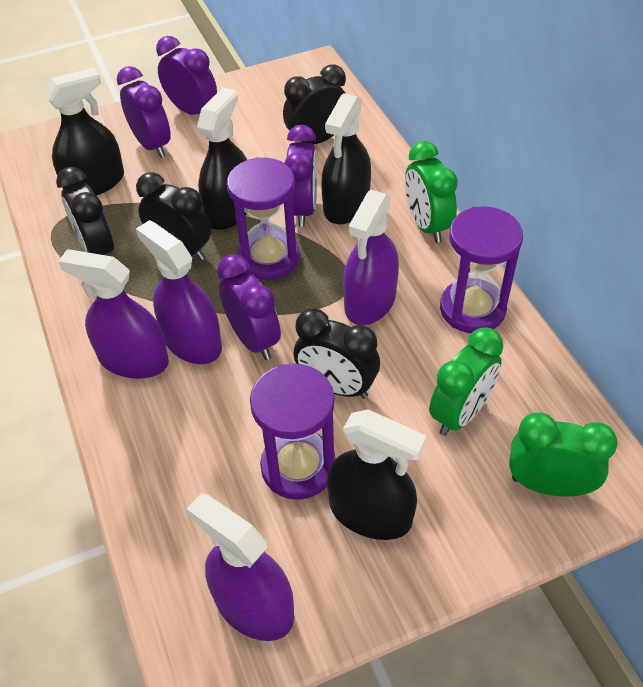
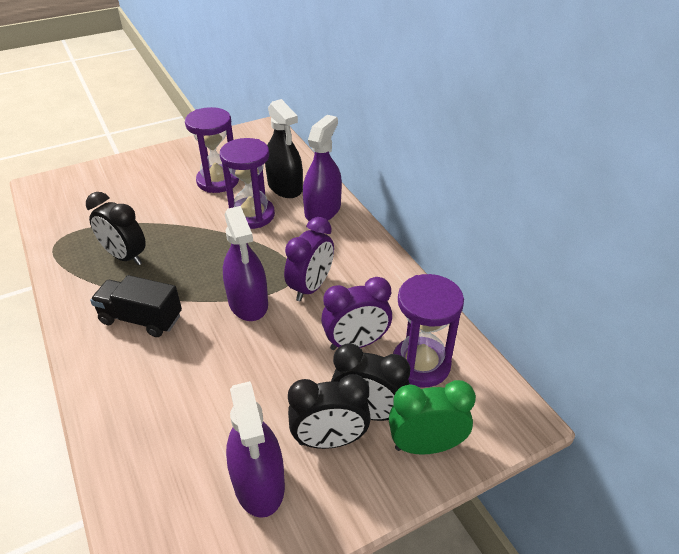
black clock: 4 -> 3
black spray bottle: 4 -> 1
black truck: 0 -> 1
green clock: 3 -> 1
purple clock: 4 -> 2
purple spray bottle: 4 -> 3

